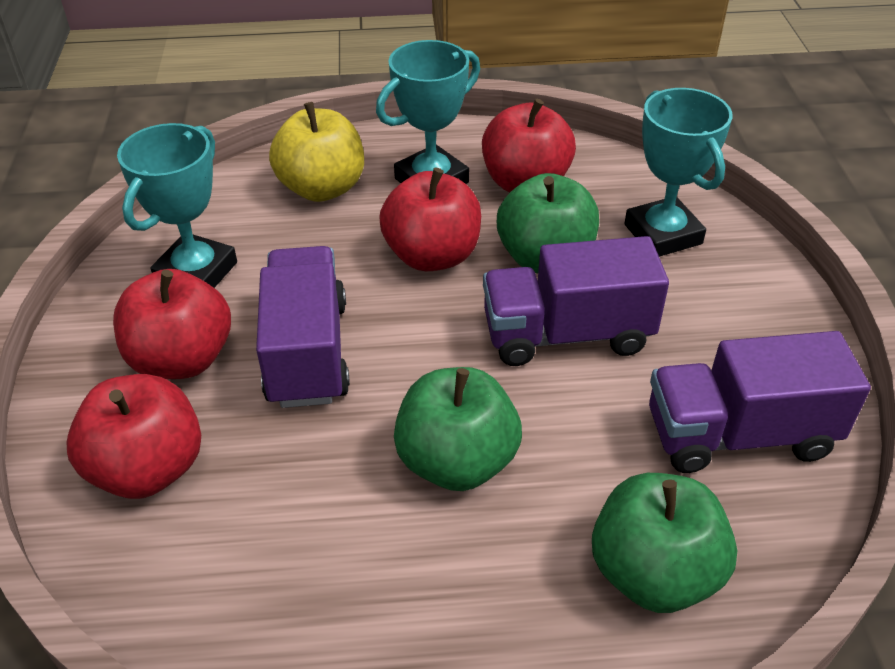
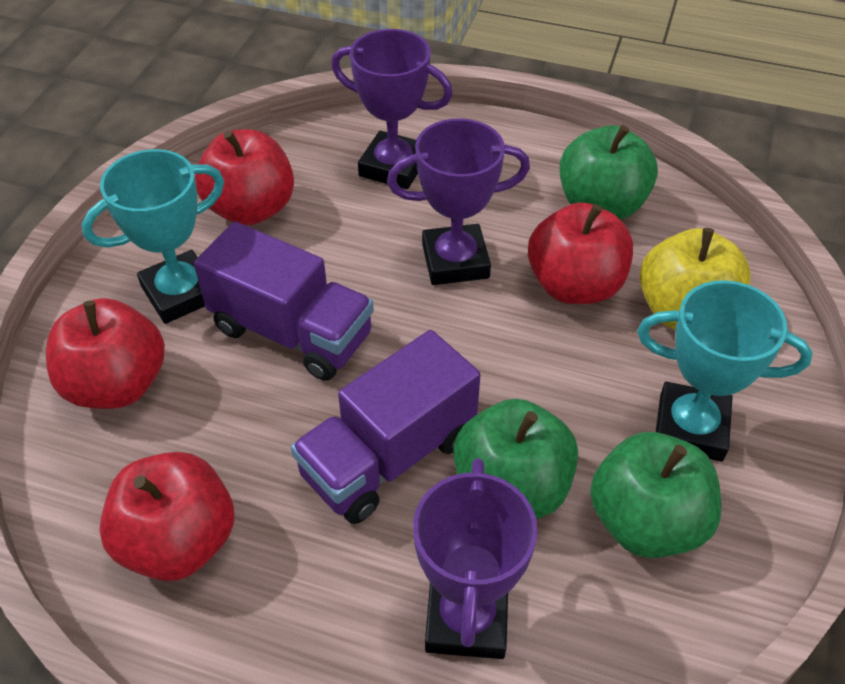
purple trophy: 0 -> 3
purple truck: 3 -> 2
turquoise trophy: 3 -> 2

